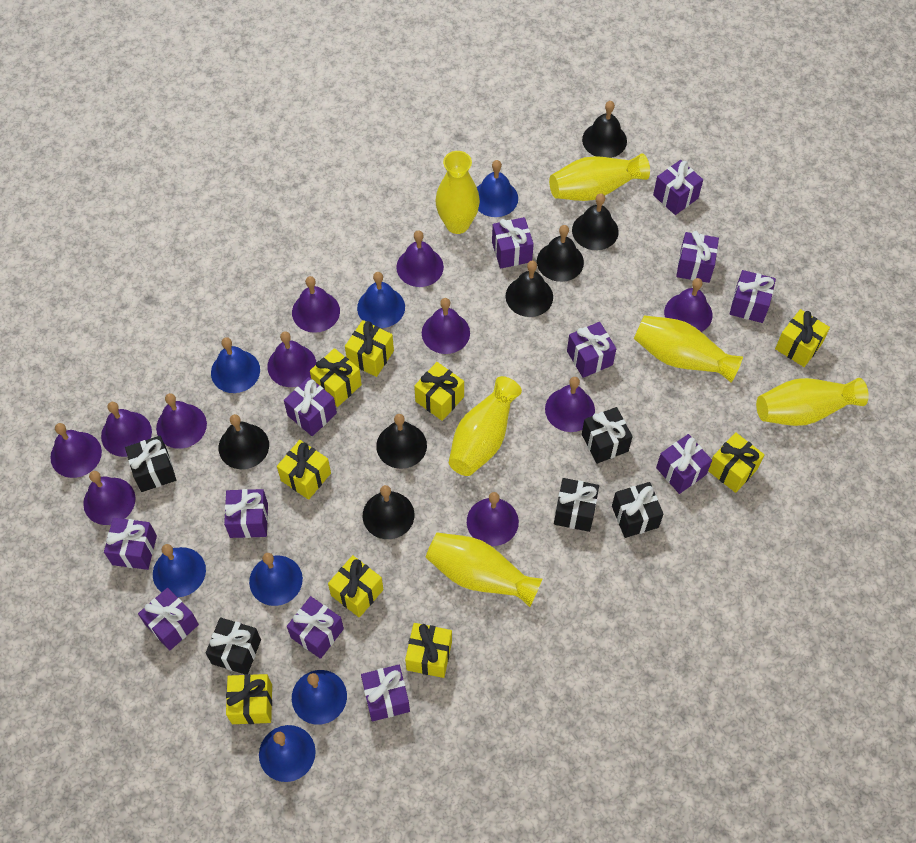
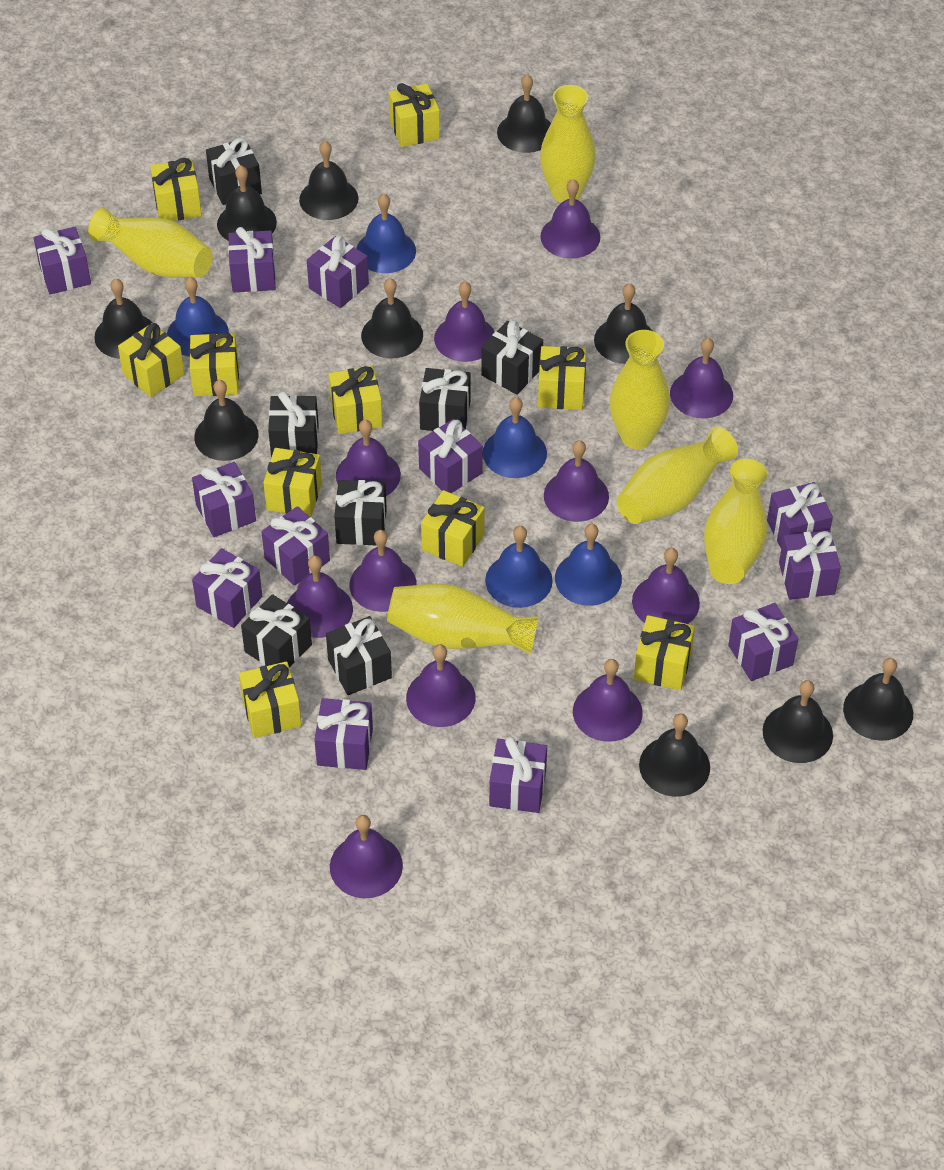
black bell: 7 -> 10
black gift: 5 -> 7
blue bell: 7 -> 5
yellow gift: 9 -> 10

